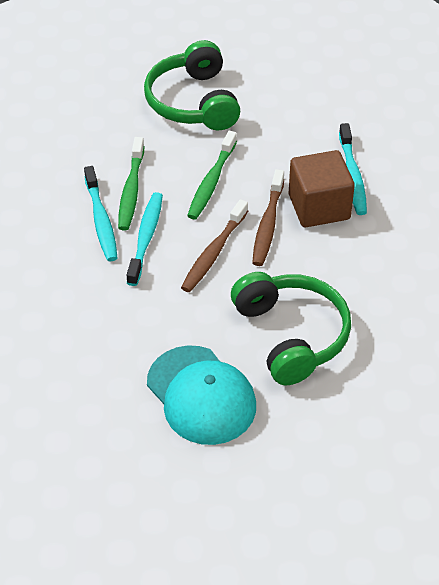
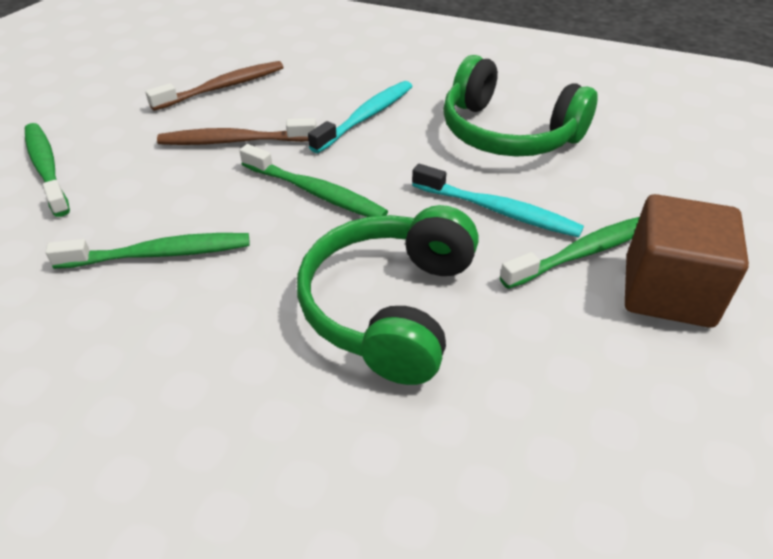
green toothbrush: 2 -> 4
turquoise cap: 1 -> 0
turquoise toothbrush: 3 -> 2

